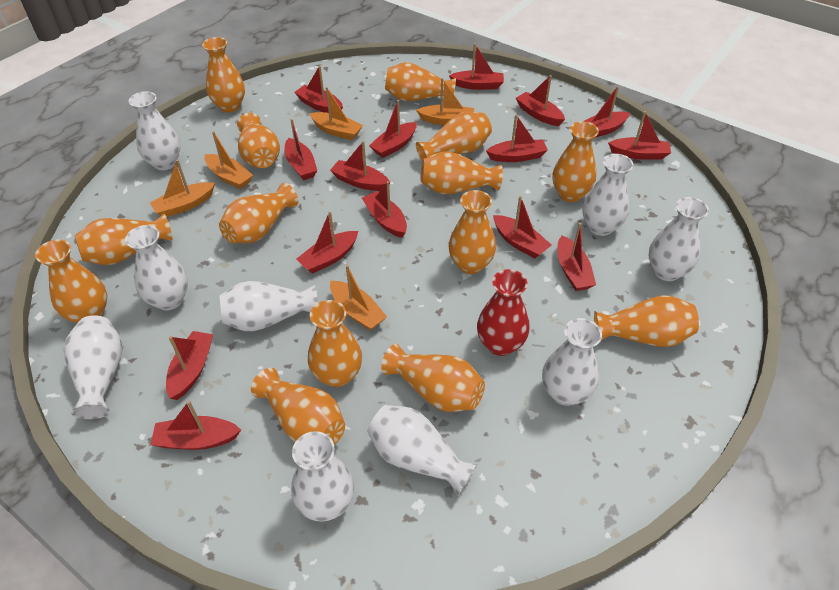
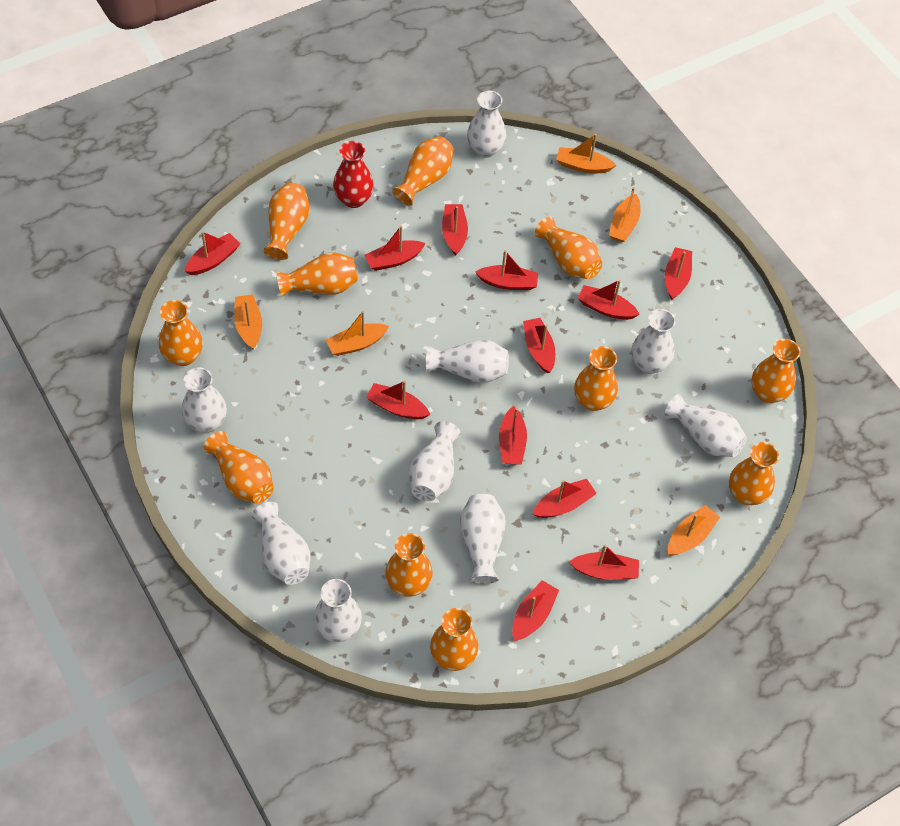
orange vase: 14 -> 11
red boat: 15 -> 12

